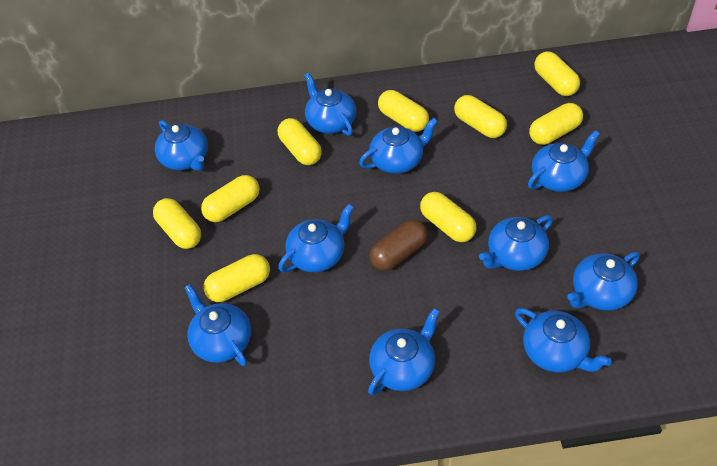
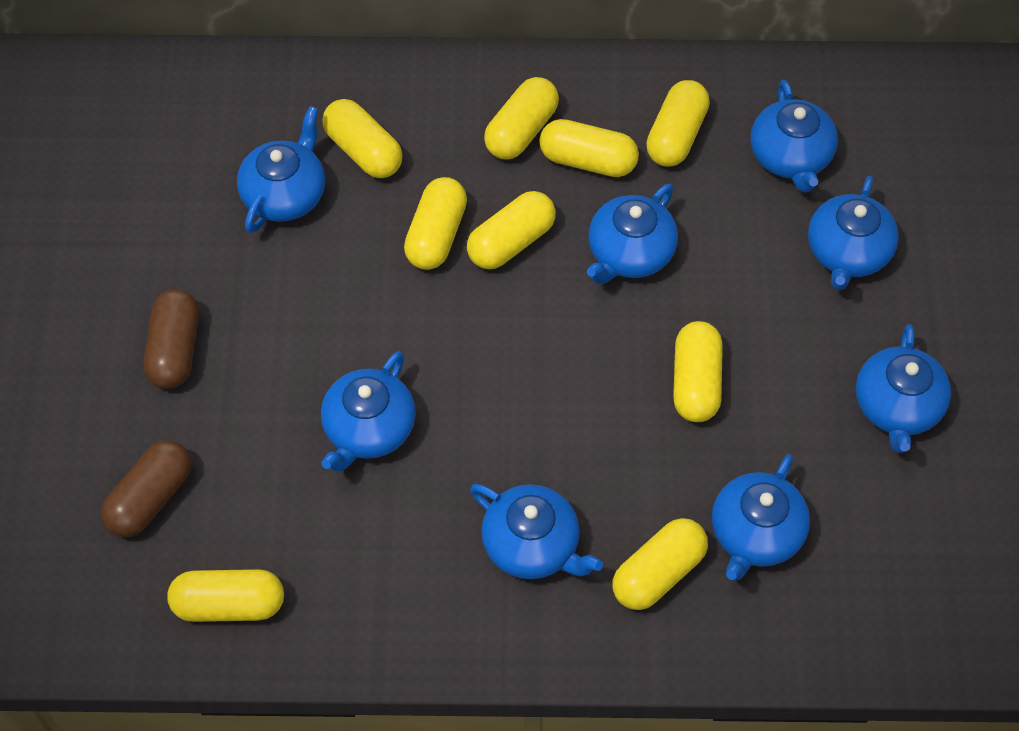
blue teapot: 10 -> 8
brown capsule: 1 -> 2

